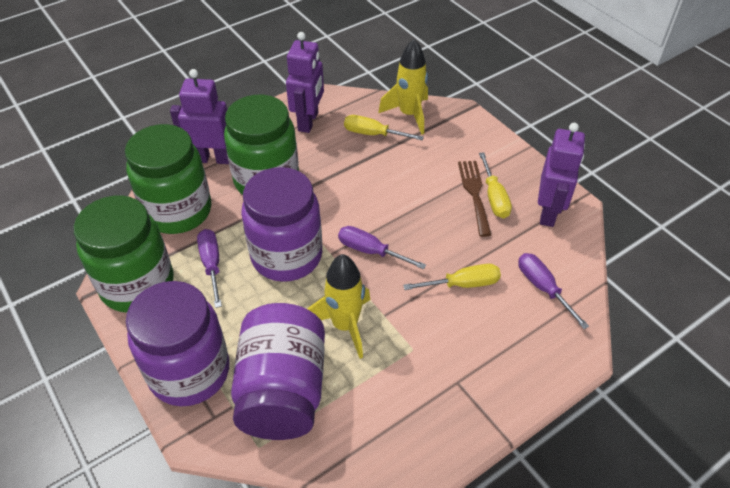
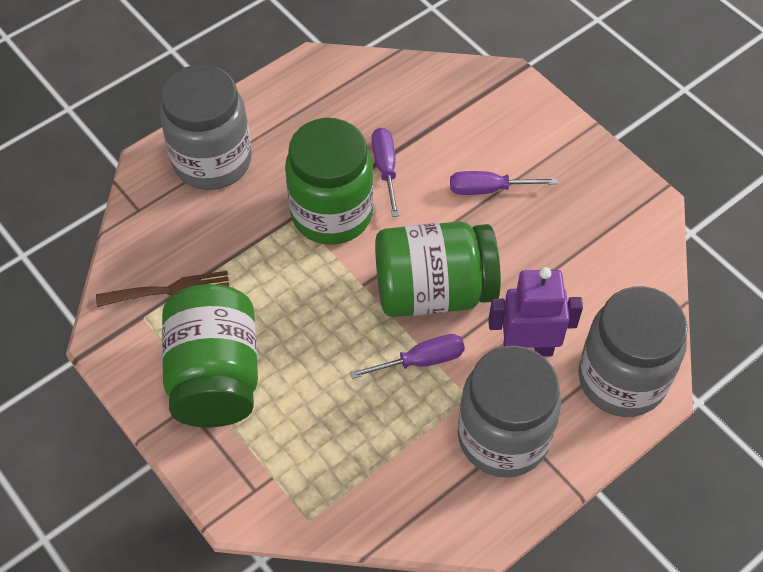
grey jar: 0 -> 3
purple jar: 3 -> 0
purple robot: 3 -> 1
yellow rocket: 2 -> 0
yellow screwdriver: 3 -> 0

